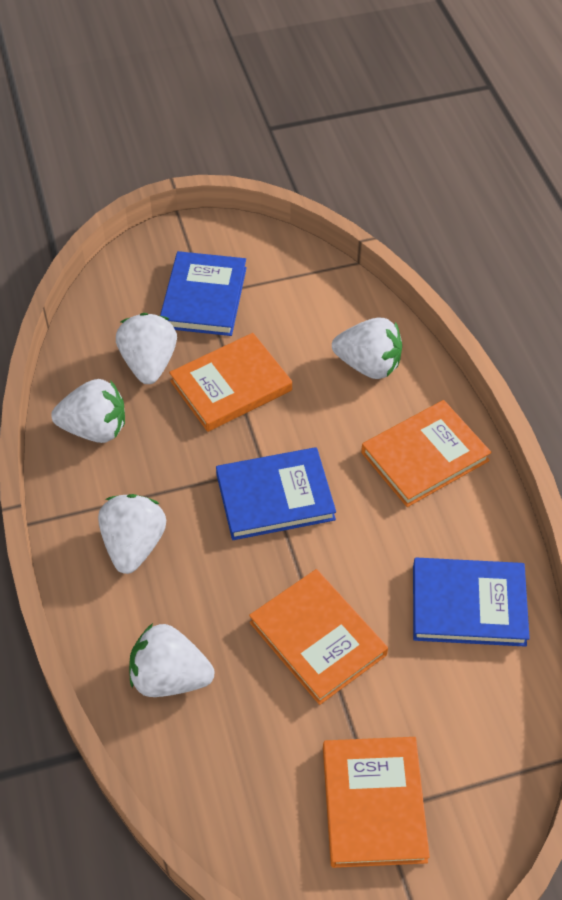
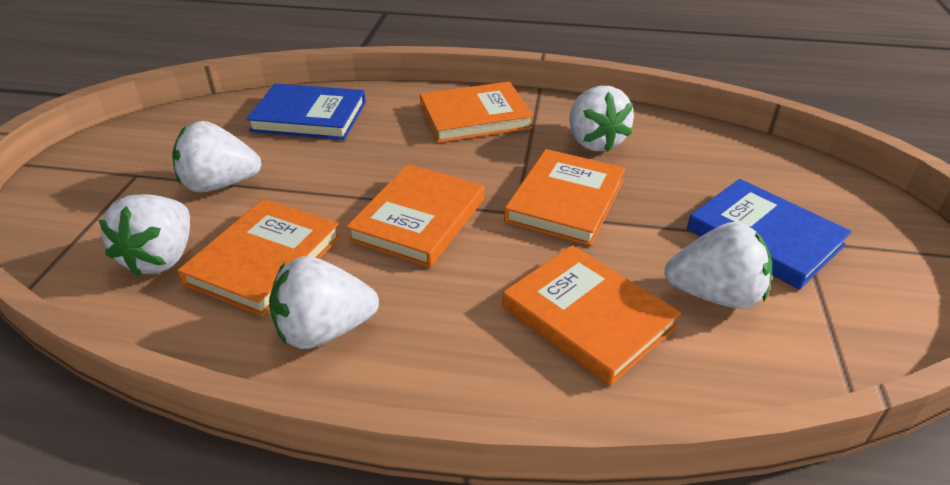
blue book: 3 -> 2
orange book: 4 -> 5

